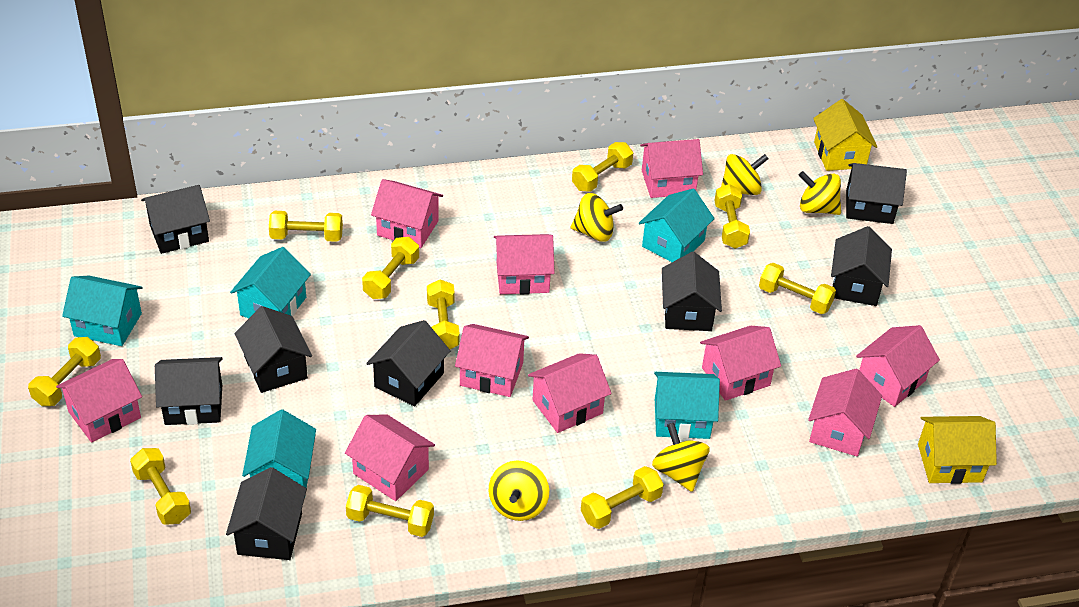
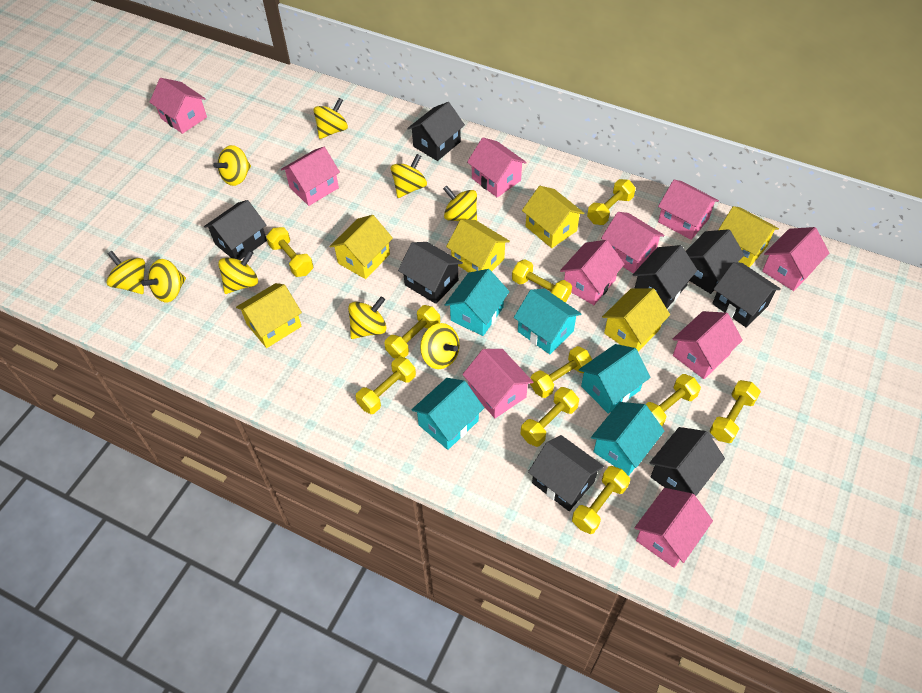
yellow house: 2 -> 6
yellow spinning top: 5 -> 9

